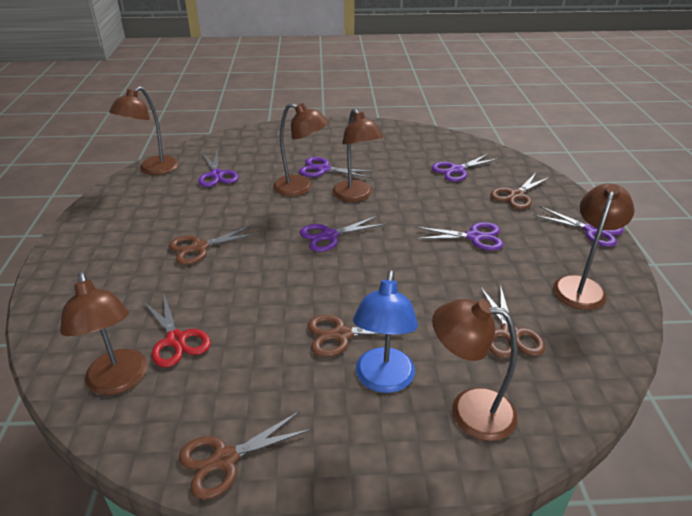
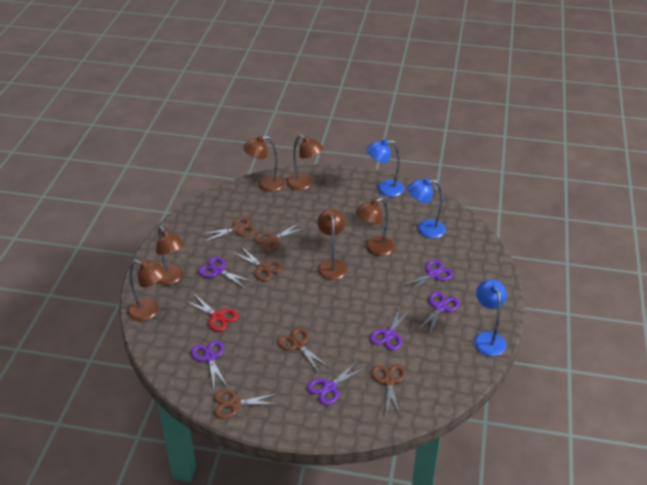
blue lamp: 1 -> 3
brown scissors: 5 -> 6

